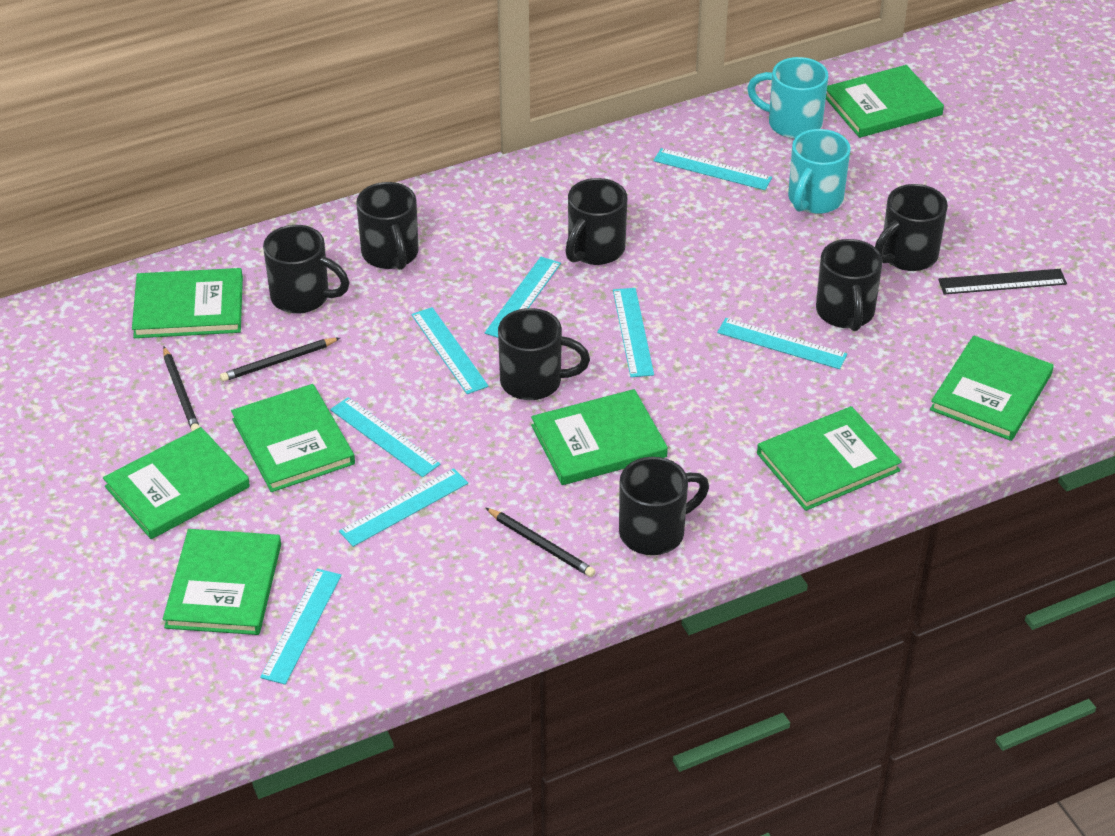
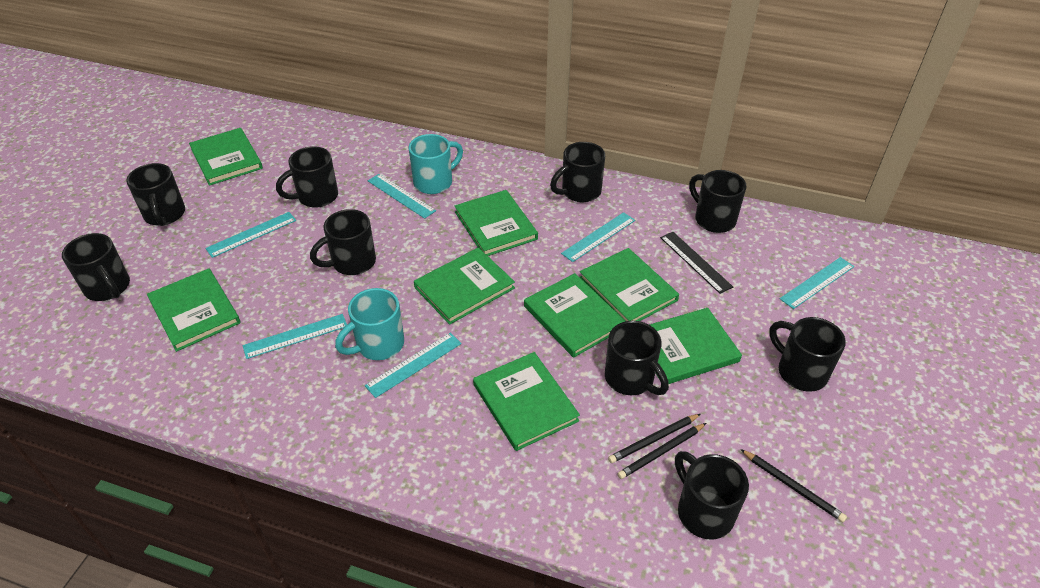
black mug: 7 -> 9
turquoise ruler: 8 -> 6

